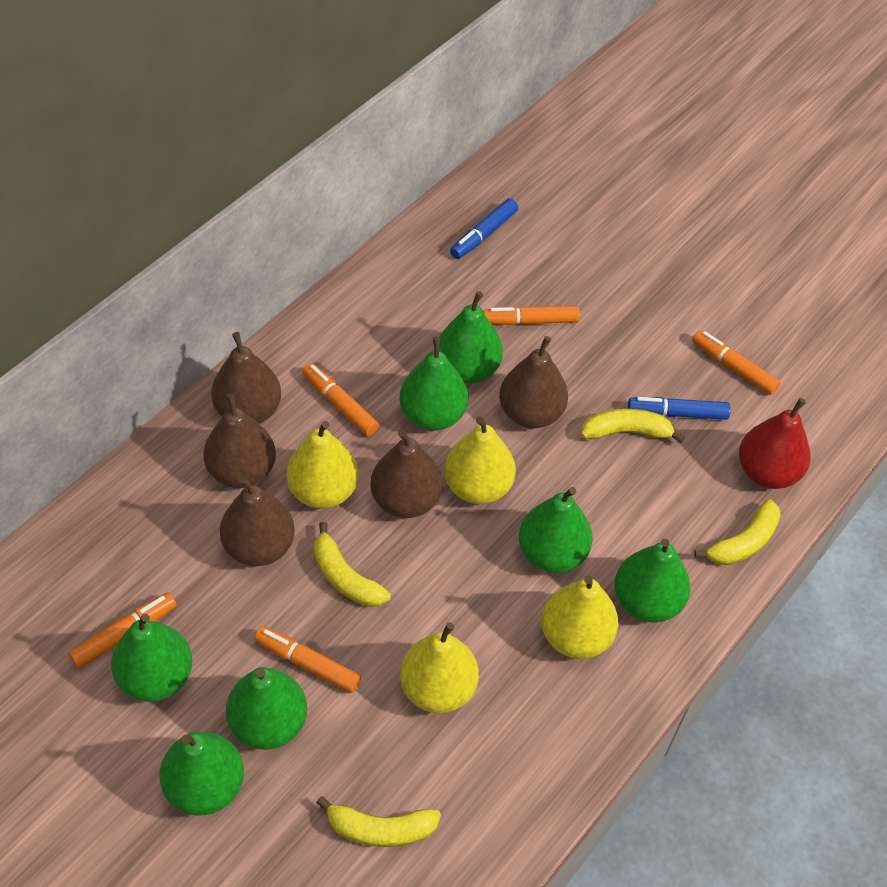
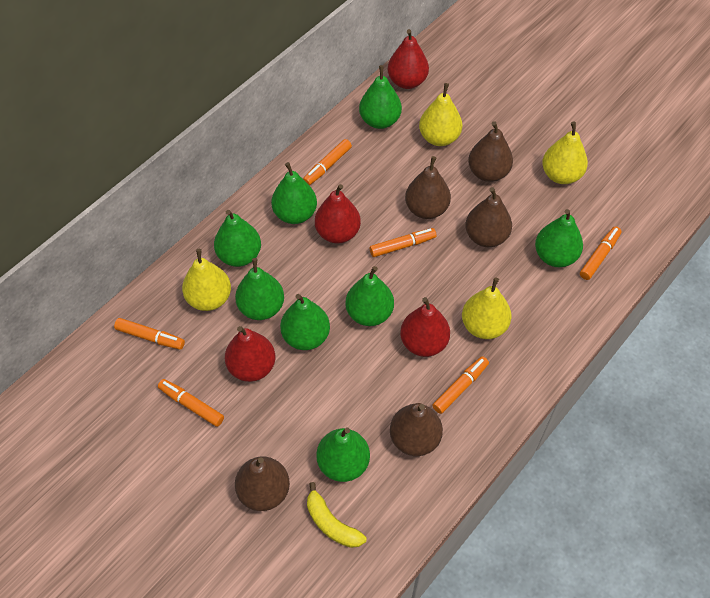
blue marker: 2 -> 0
green pear: 7 -> 8
orange marker: 5 -> 6
red pear: 1 -> 4
yellow banana: 4 -> 1

